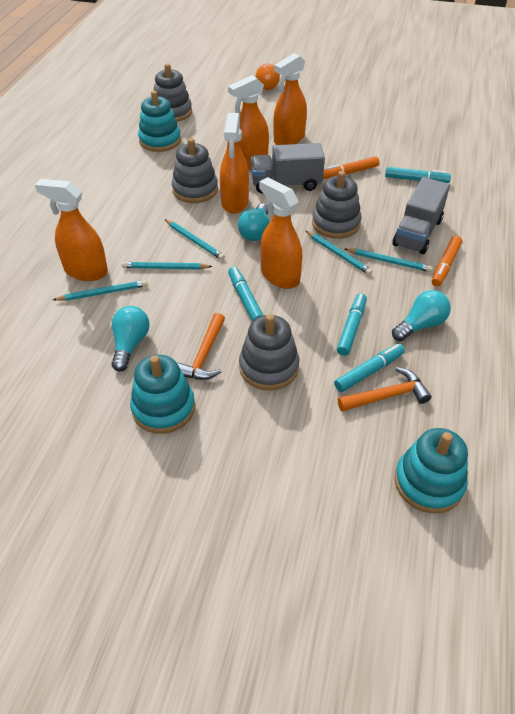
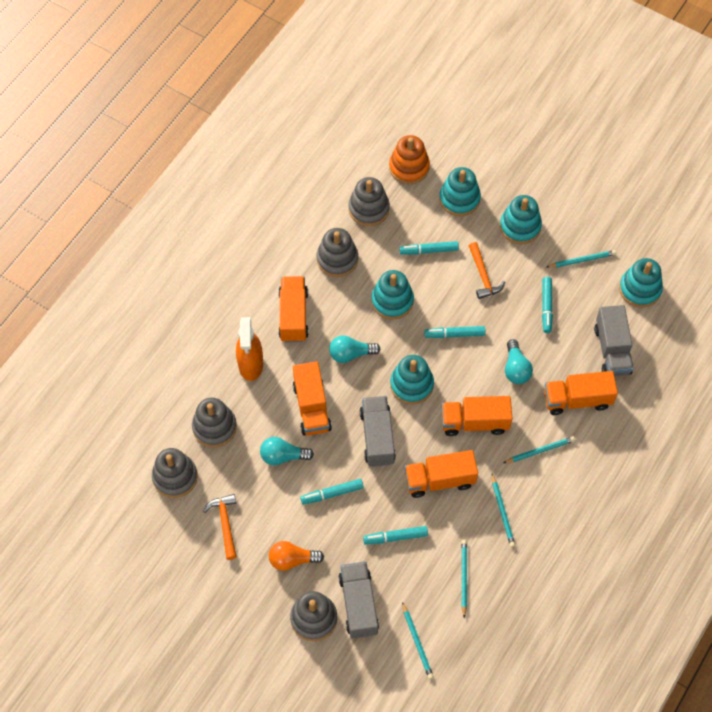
grey stacking toy: 4 -> 5
grey truck: 2 -> 3
orange marker: 2 -> 0
orange spray bottle: 5 -> 1
orange stacking toy: 0 -> 1
orange truck: 0 -> 5
turquoise marker: 4 -> 5
turquoise stacking toy: 3 -> 5

